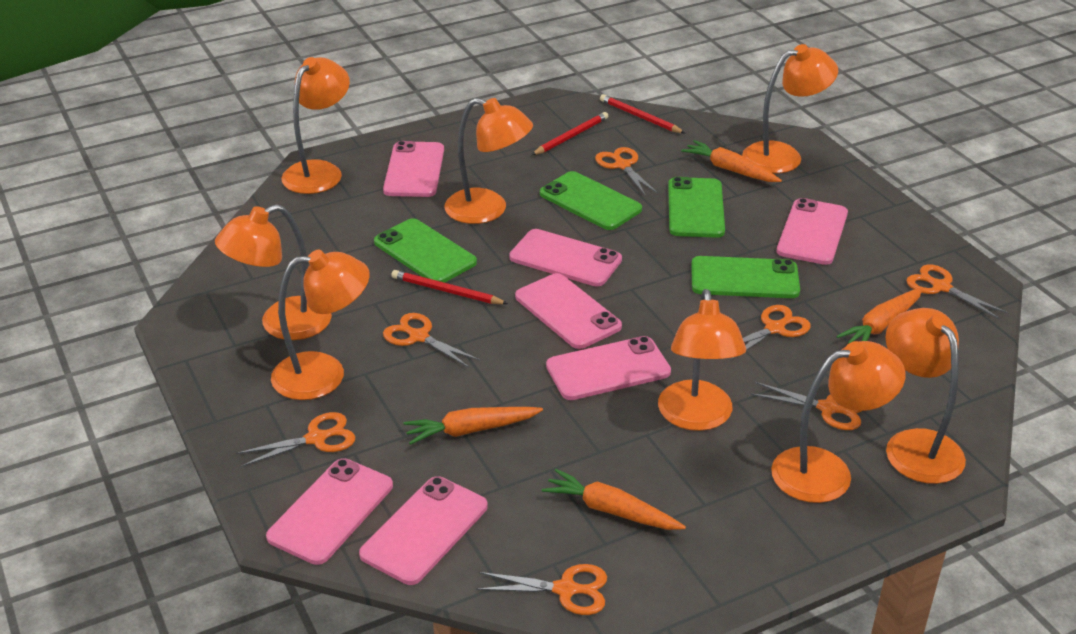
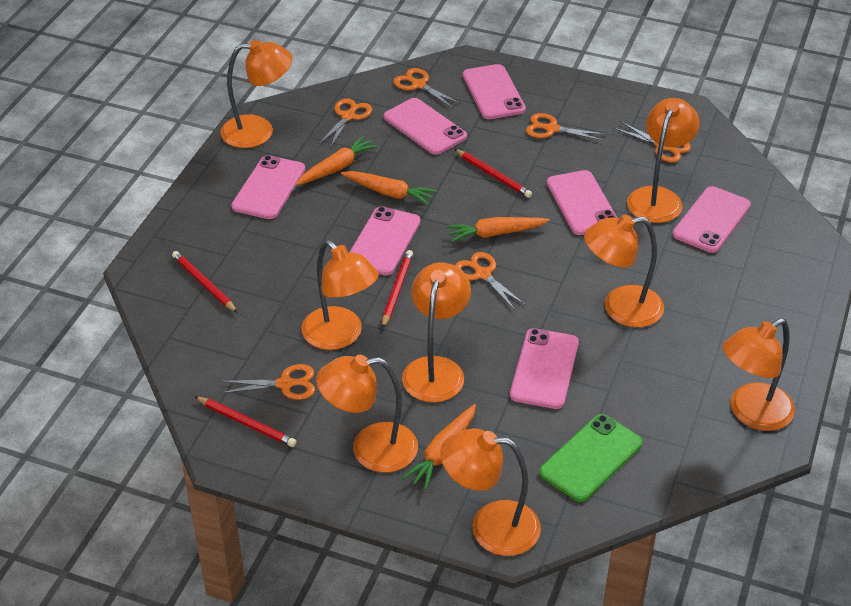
green phone: 4 -> 1
orange scissors: 7 -> 6
red pencil: 3 -> 4

